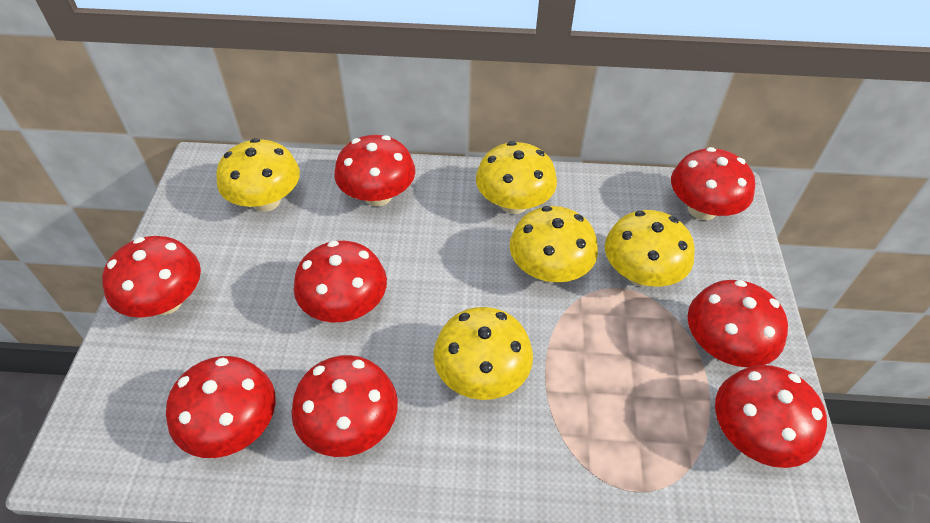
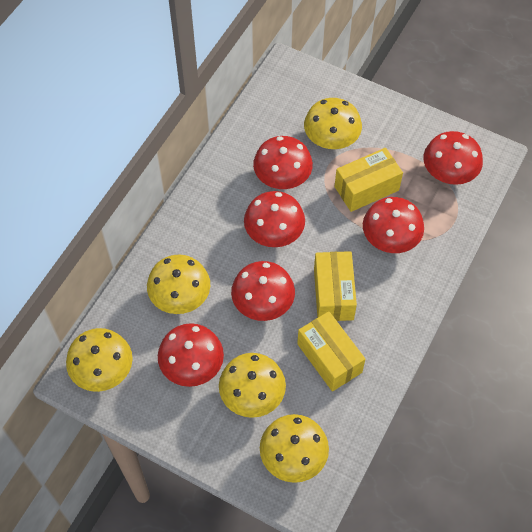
red mushroom: 8 -> 6
yellow box: 0 -> 3

